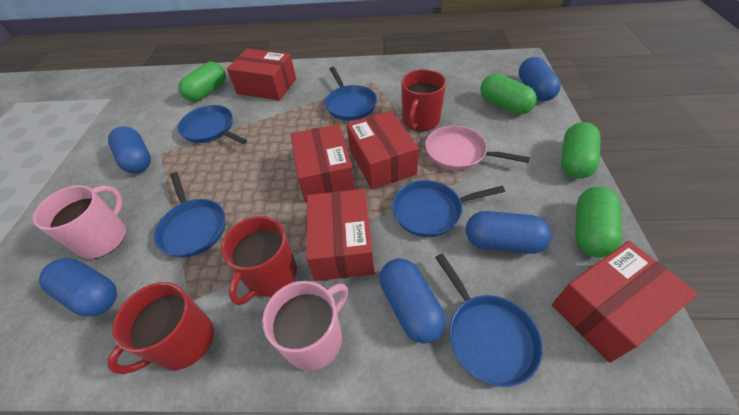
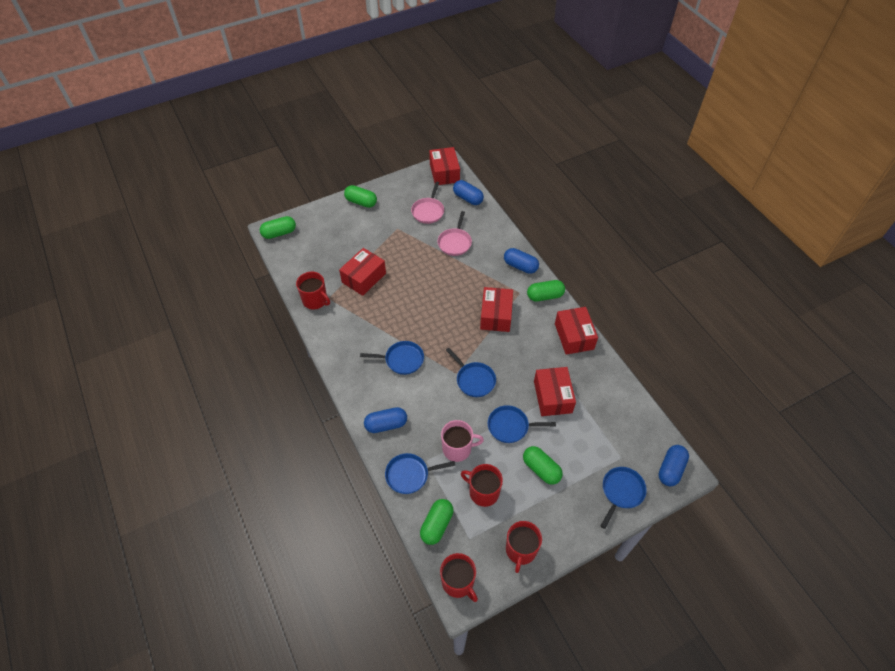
blue capsule: 5 -> 4
green capsule: 4 -> 5
pink mug: 2 -> 1
pink pan: 1 -> 2
red mug: 3 -> 4

